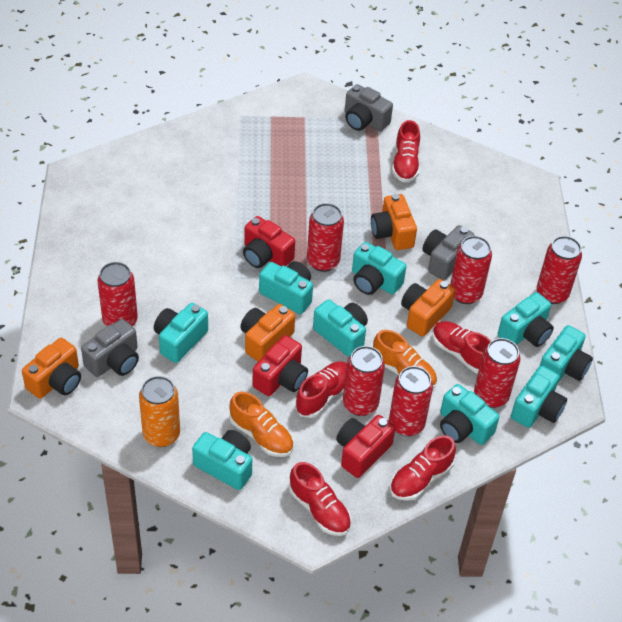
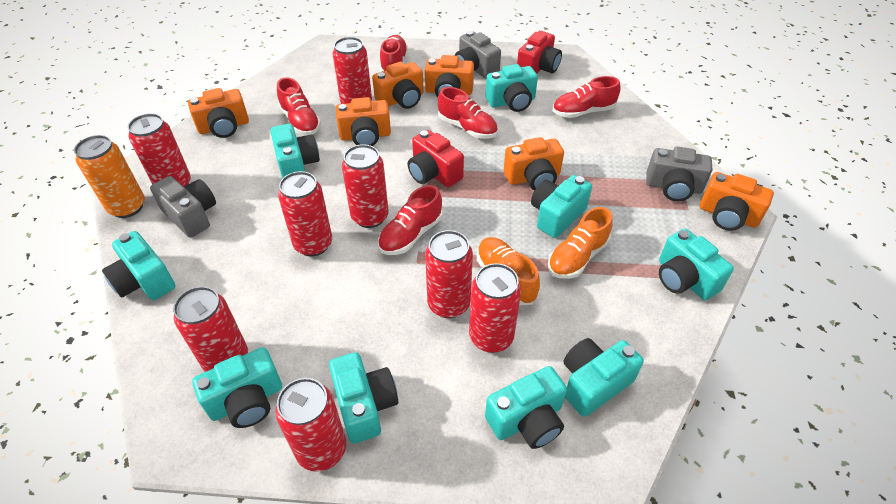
orange camera: 4 -> 6
red camera: 3 -> 2
red can: 7 -> 8

